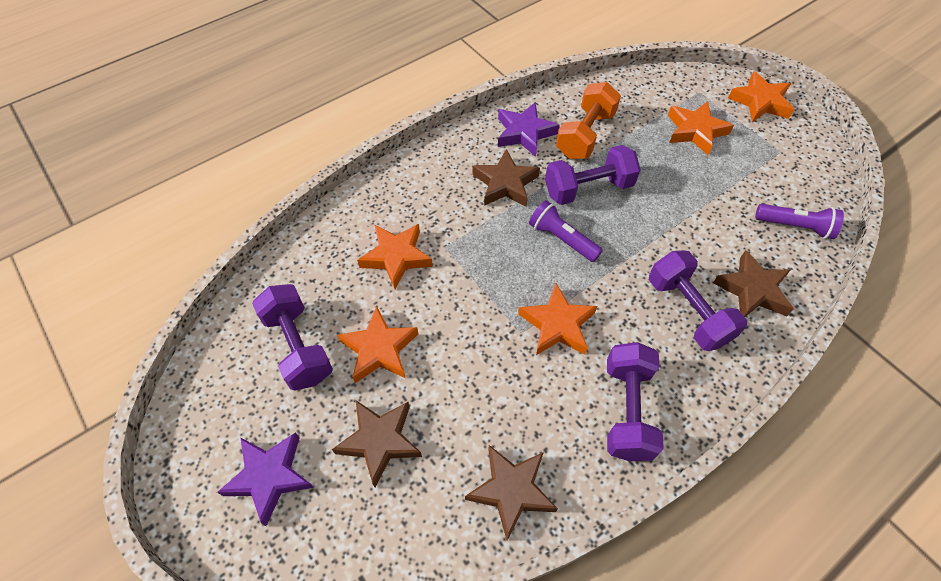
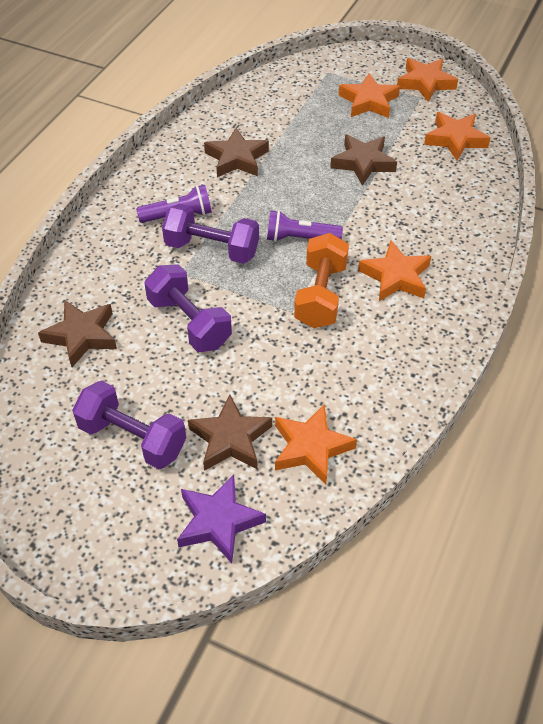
purple dumbbell: 4 -> 3
purple star: 2 -> 1

